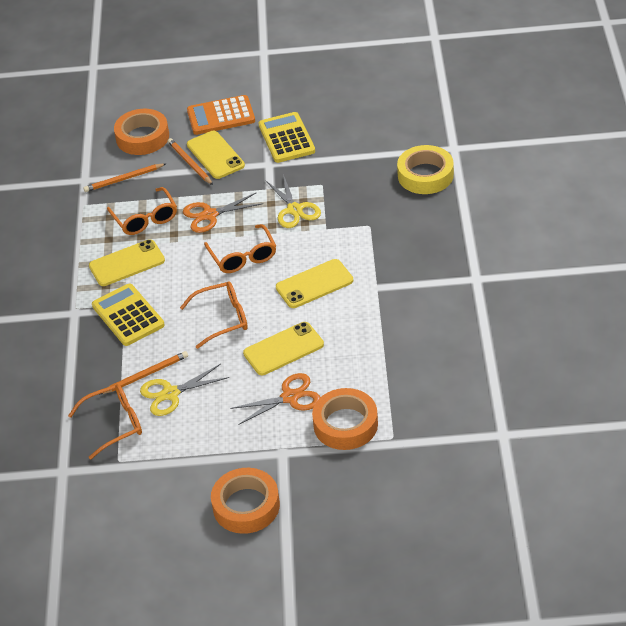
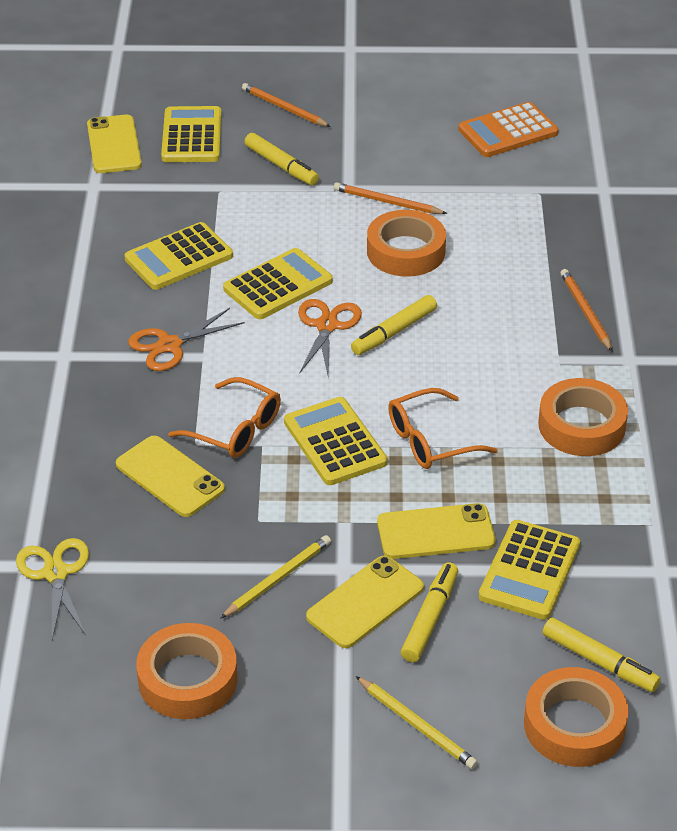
orange glasses: 4 -> 2
orange tape: 3 -> 4
yellow calculator: 2 -> 5
yellow marker: 0 -> 4
yellow pencil: 0 -> 2
yellow scissors: 2 -> 1
yellow tape: 1 -> 0

